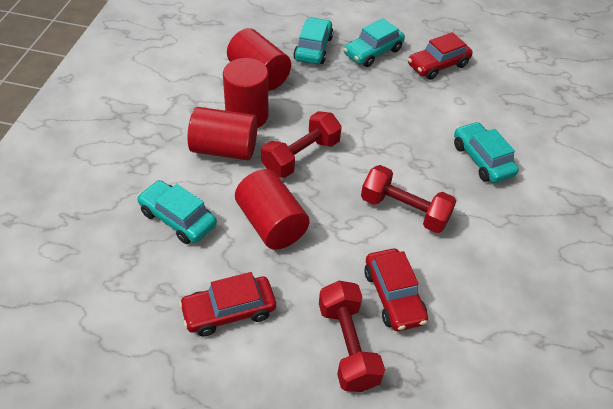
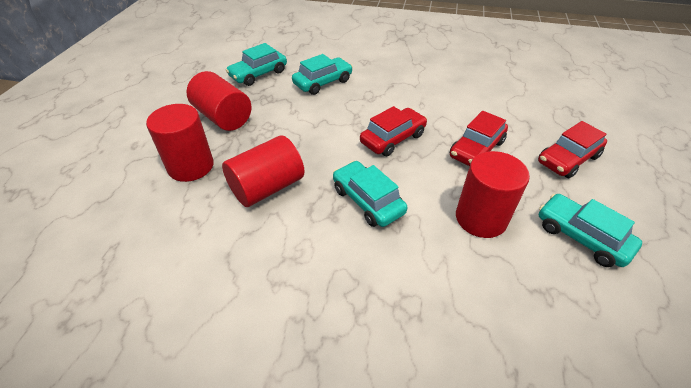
red dumbbell: 3 -> 0

